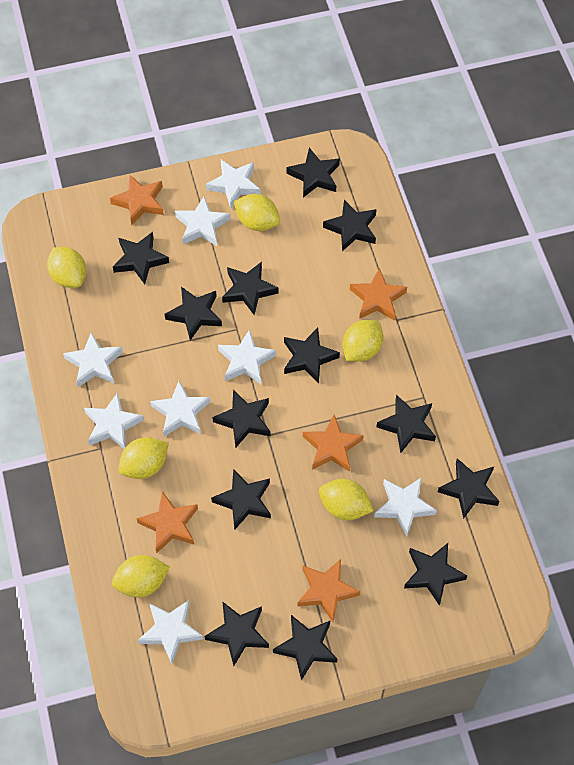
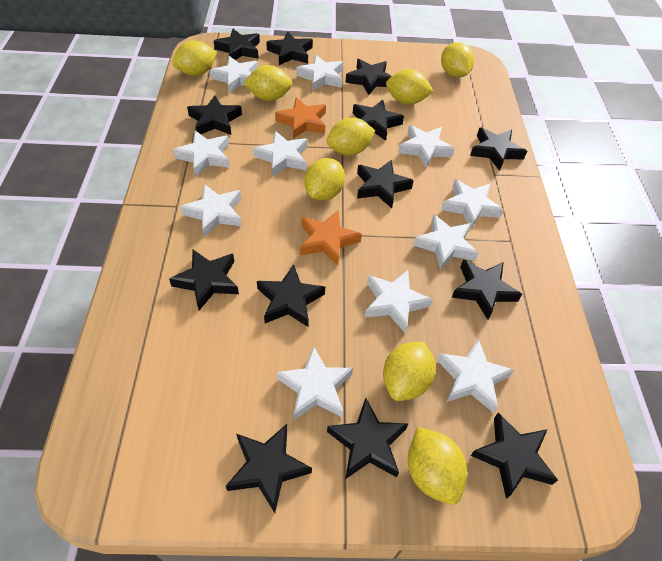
orange star: 5 -> 2
white star: 8 -> 11
yellow lemon: 6 -> 8

